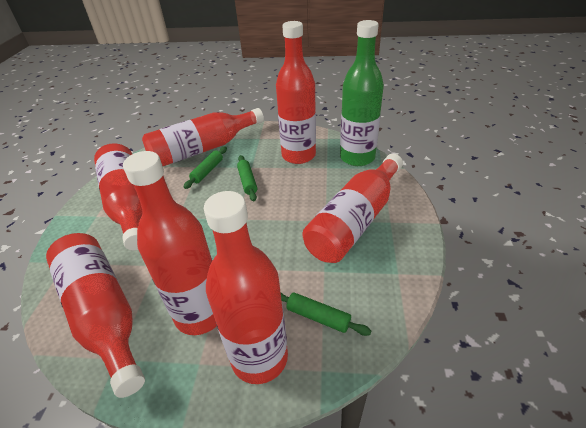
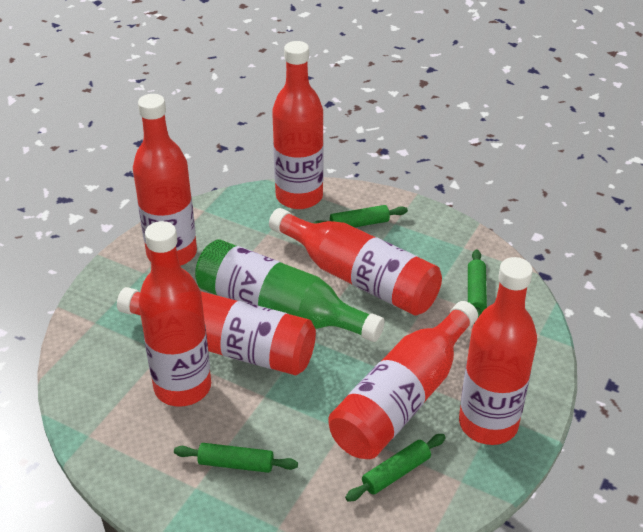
green rolling pin: 3 -> 4

